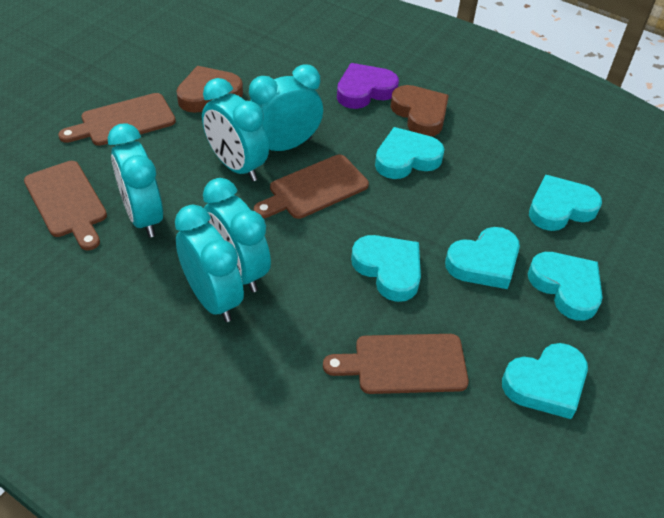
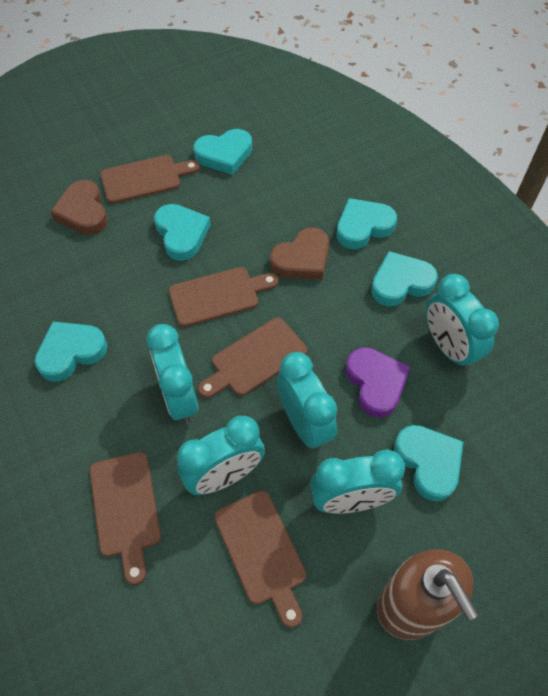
brown cutting board: 4 -> 5
brown soap dispenser: 0 -> 1

